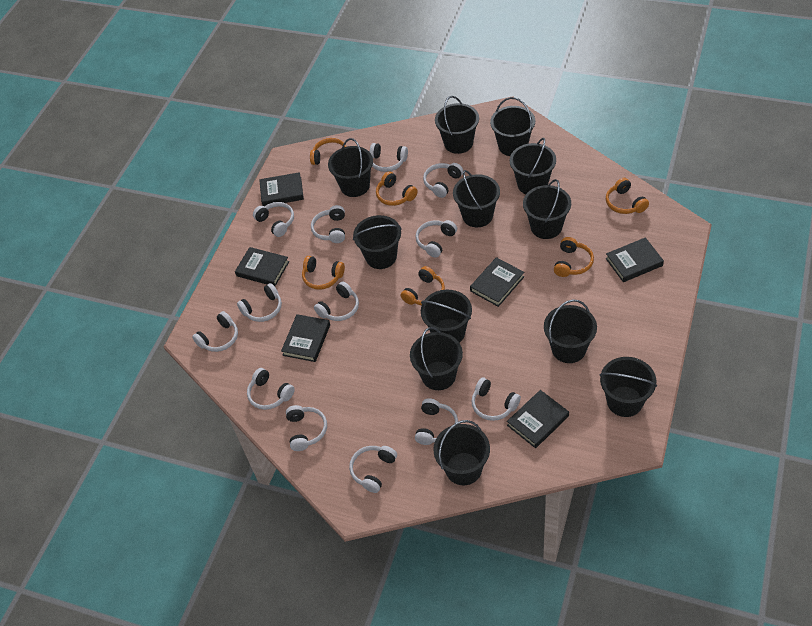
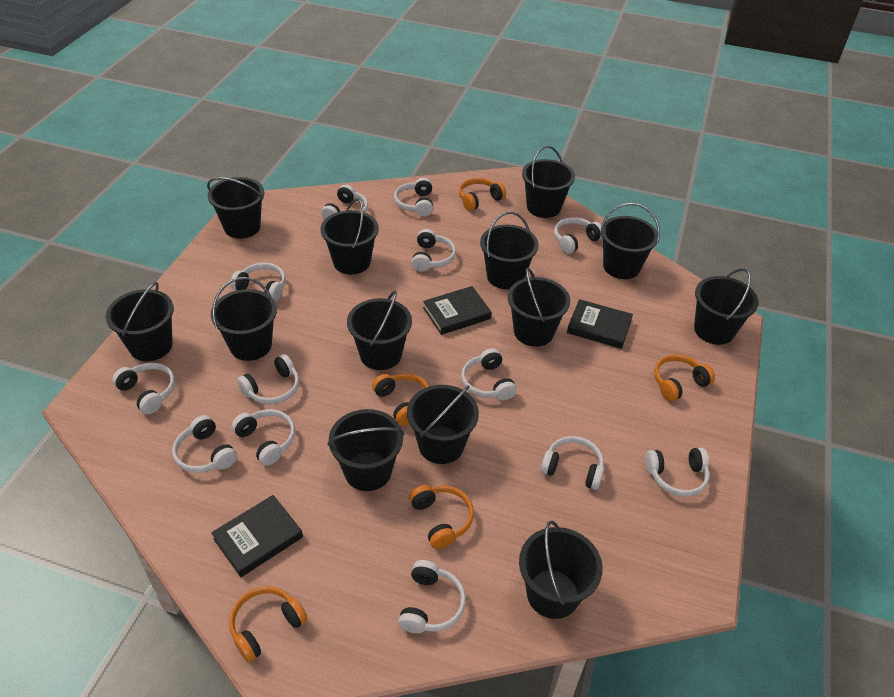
black book: 6 -> 3
black bucket: 12 -> 13
orange headphones: 6 -> 5

